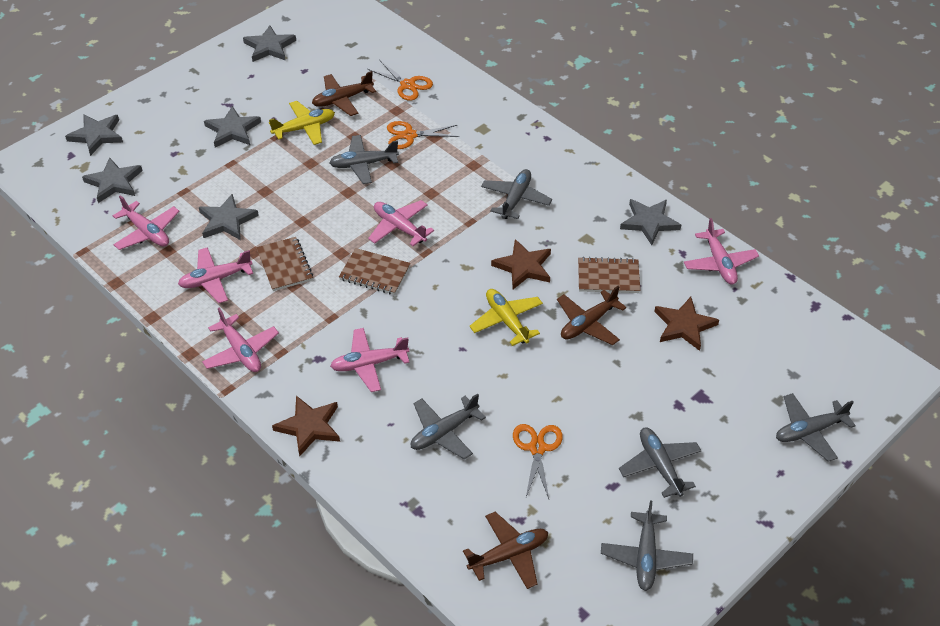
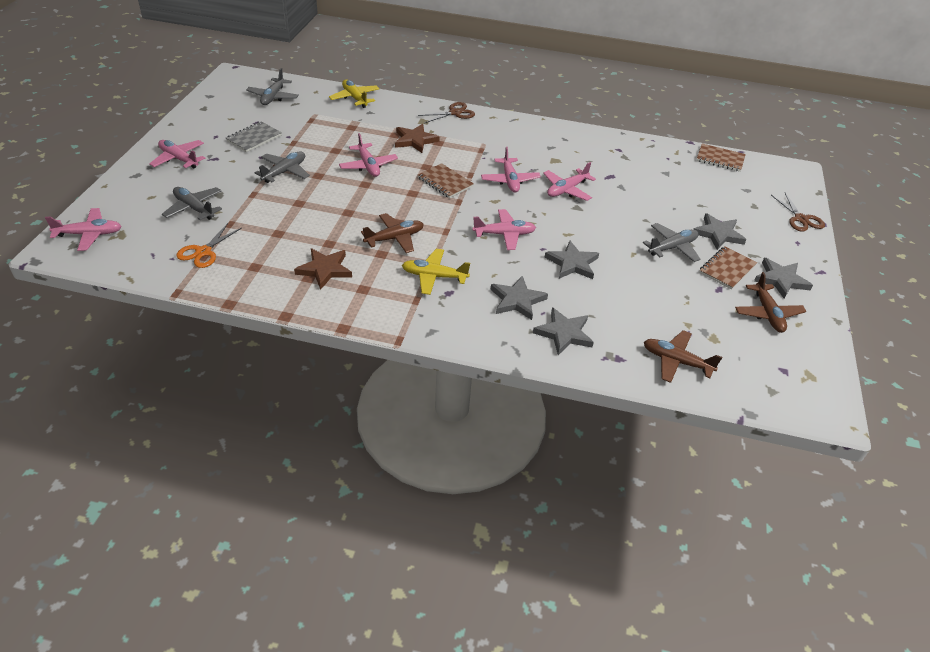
brown scissors: 0 -> 2
brown star: 3 -> 2
grey notebook: 0 -> 1
grey plane: 6 -> 4
grey star: 6 -> 5
orange scissors: 3 -> 1

